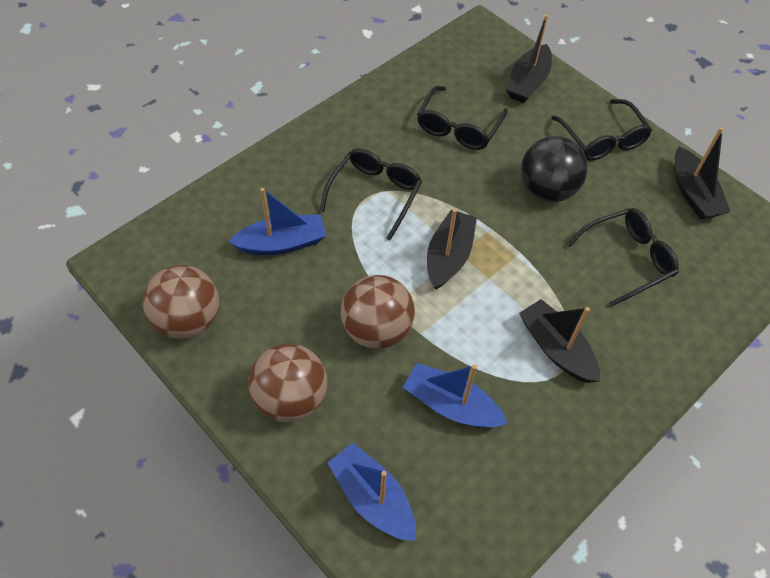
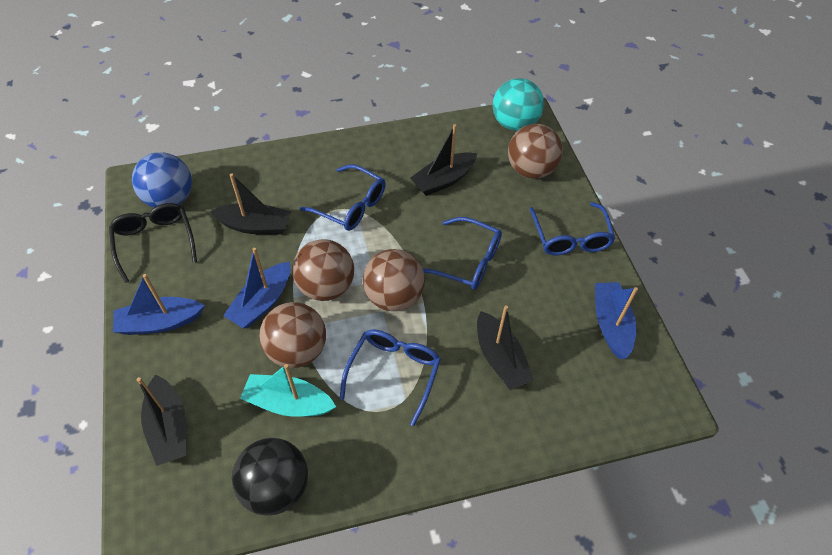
black glasses: 4 -> 1
blue ball: 0 -> 1
blue glasses: 0 -> 4
brown ball: 3 -> 4
turquoise ball: 0 -> 1
turquoise boat: 0 -> 1

